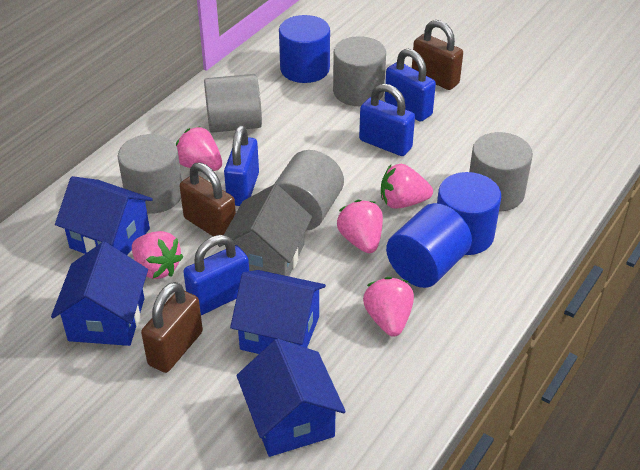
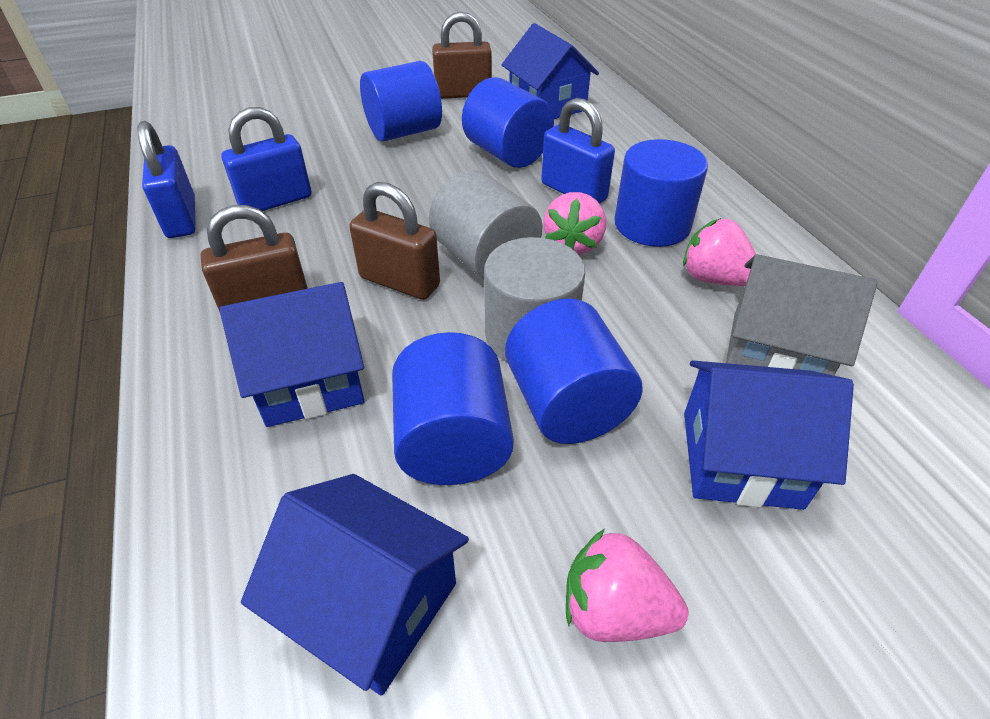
blue cylinder: 3 -> 5
blue padlock: 4 -> 3
grey cylinder: 5 -> 2
pink strawberry: 5 -> 3

